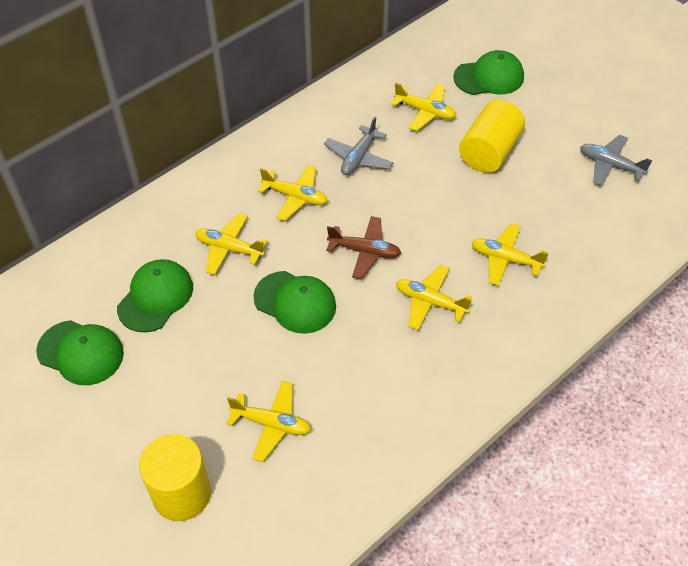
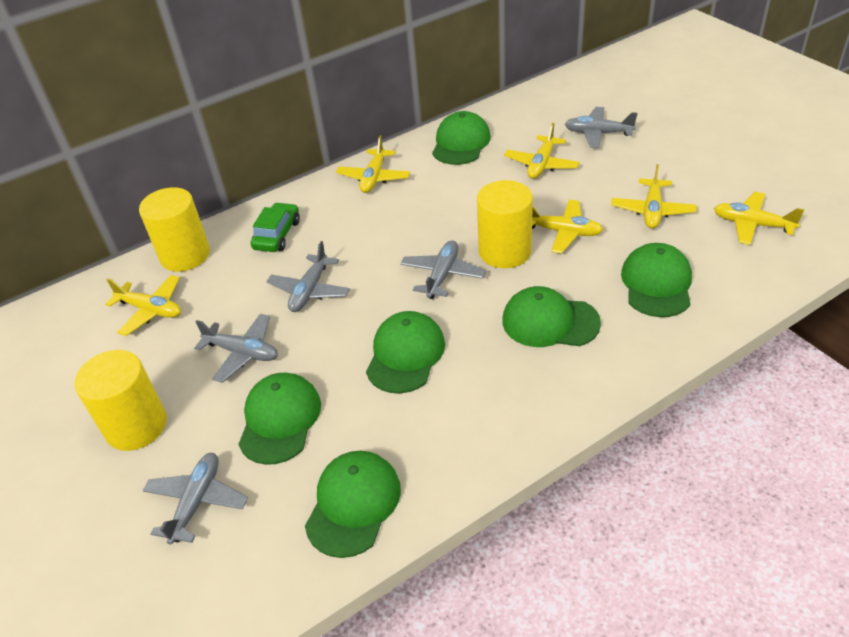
brown plane: 1 -> 0
green cap: 4 -> 6
green car: 0 -> 1
grey plane: 2 -> 5
yellow cylinder: 2 -> 3

